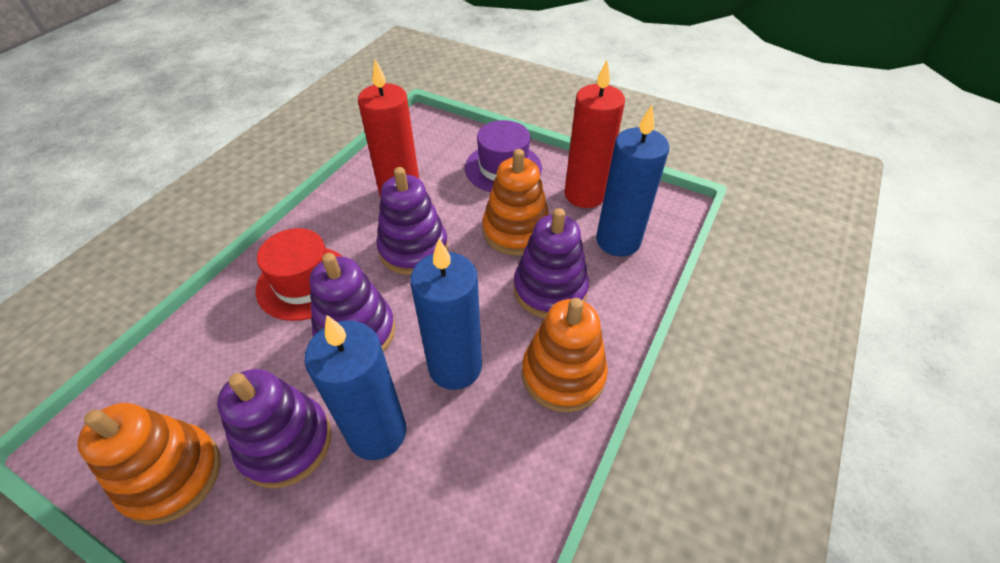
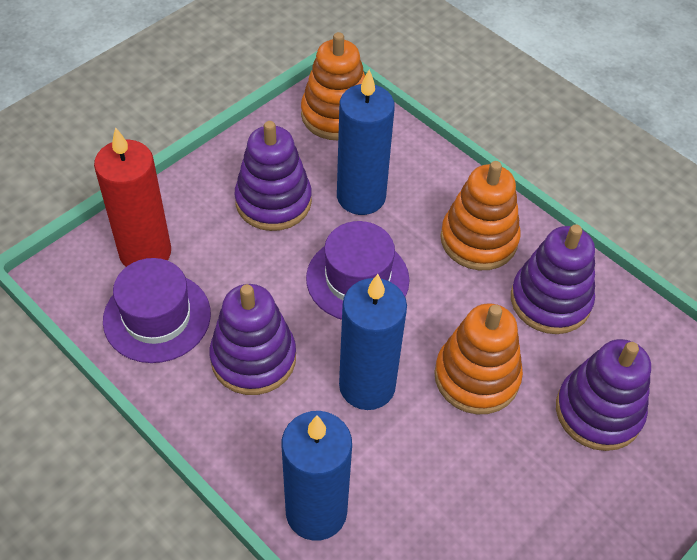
purple hat: 1 -> 2
red candle: 2 -> 1
red hat: 1 -> 0

